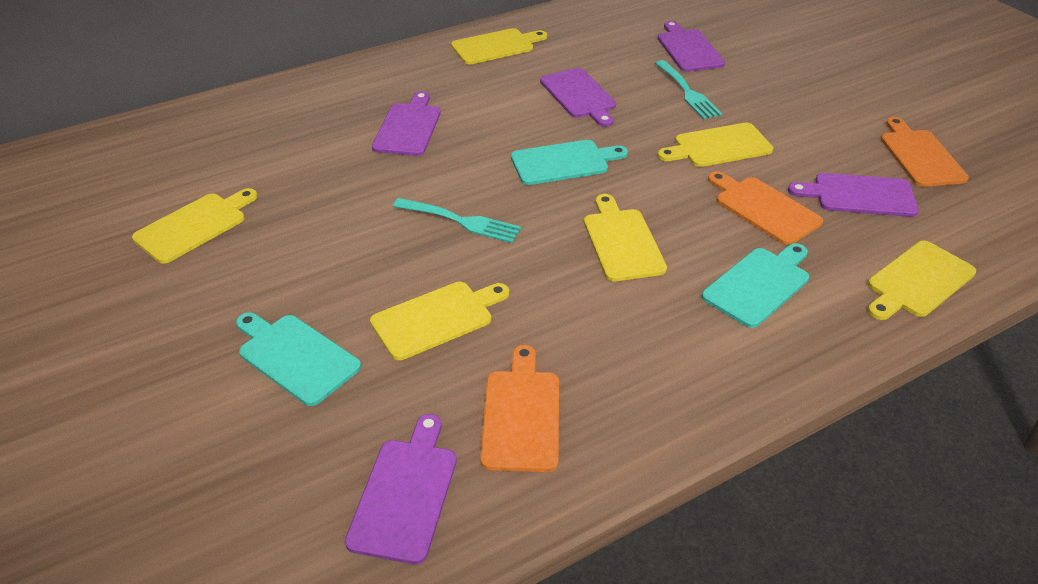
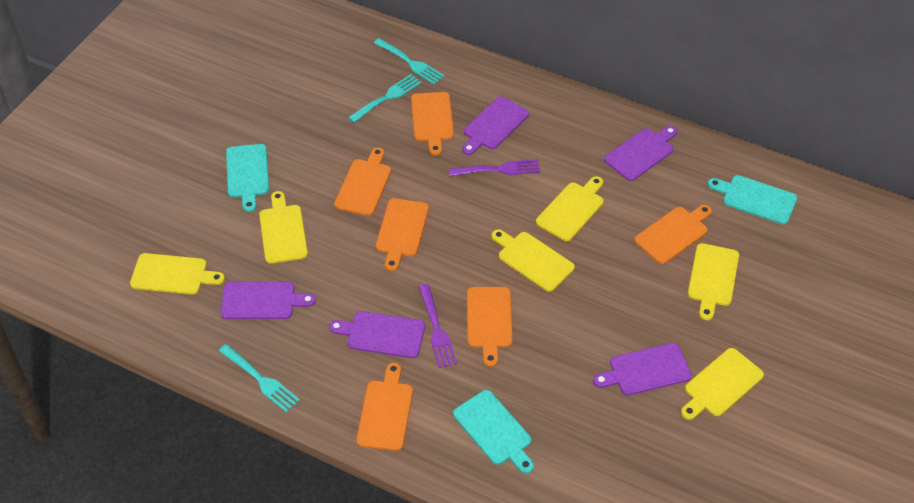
orange cutting board: 3 -> 6
purple fork: 0 -> 2
turquoise fork: 2 -> 3

